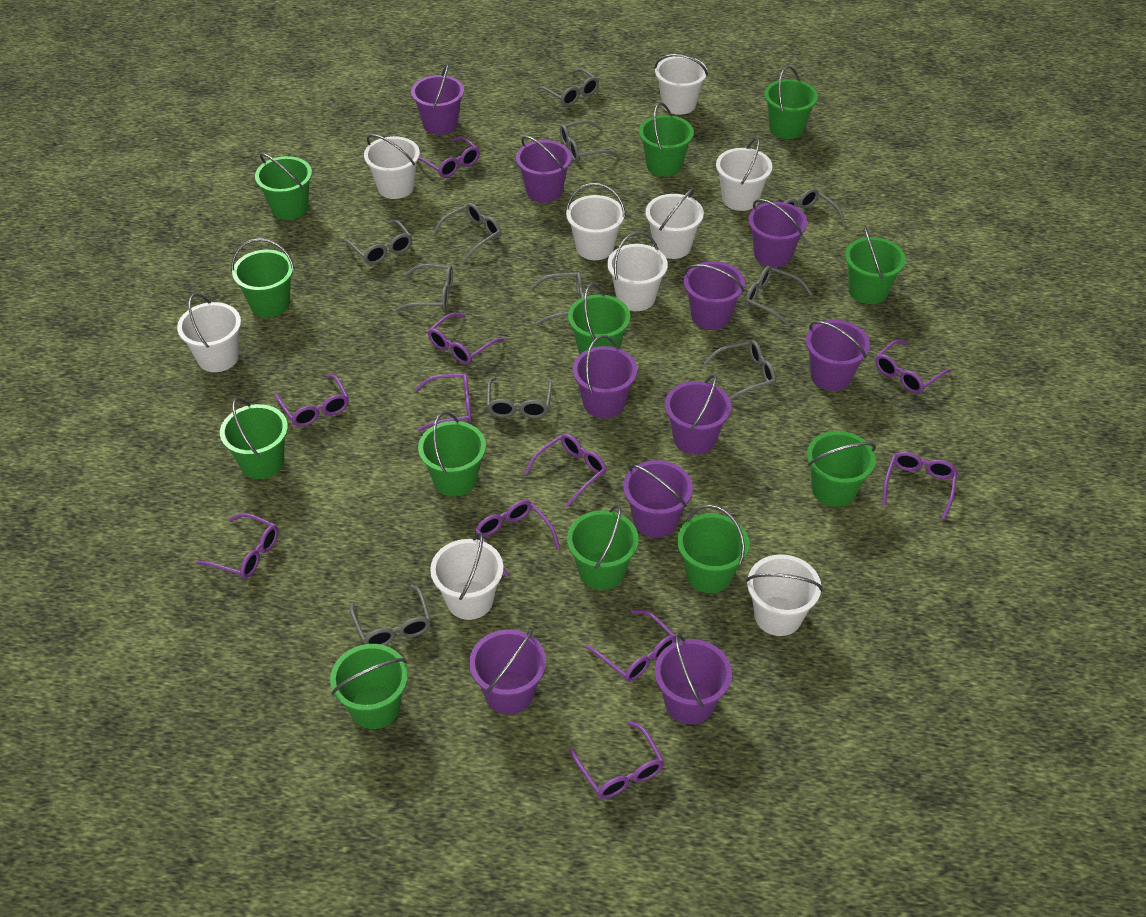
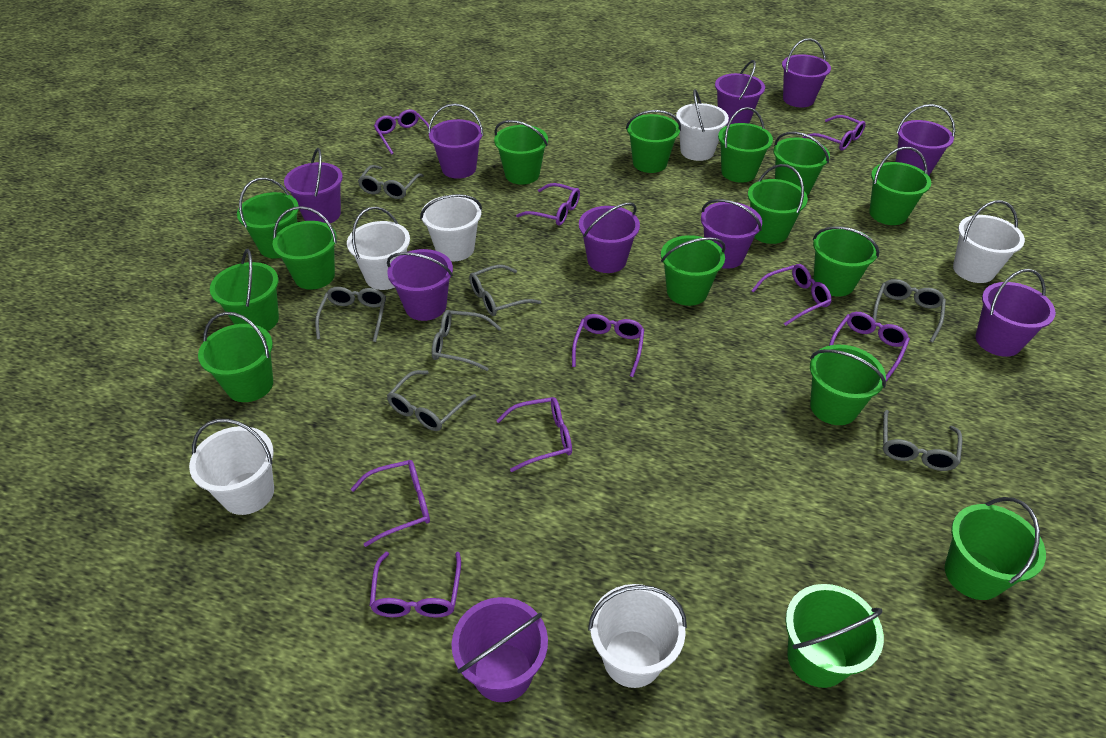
green bucket: 12 -> 15
grey glasses: 11 -> 7
purple glasses: 11 -> 9
white bucket: 9 -> 6

